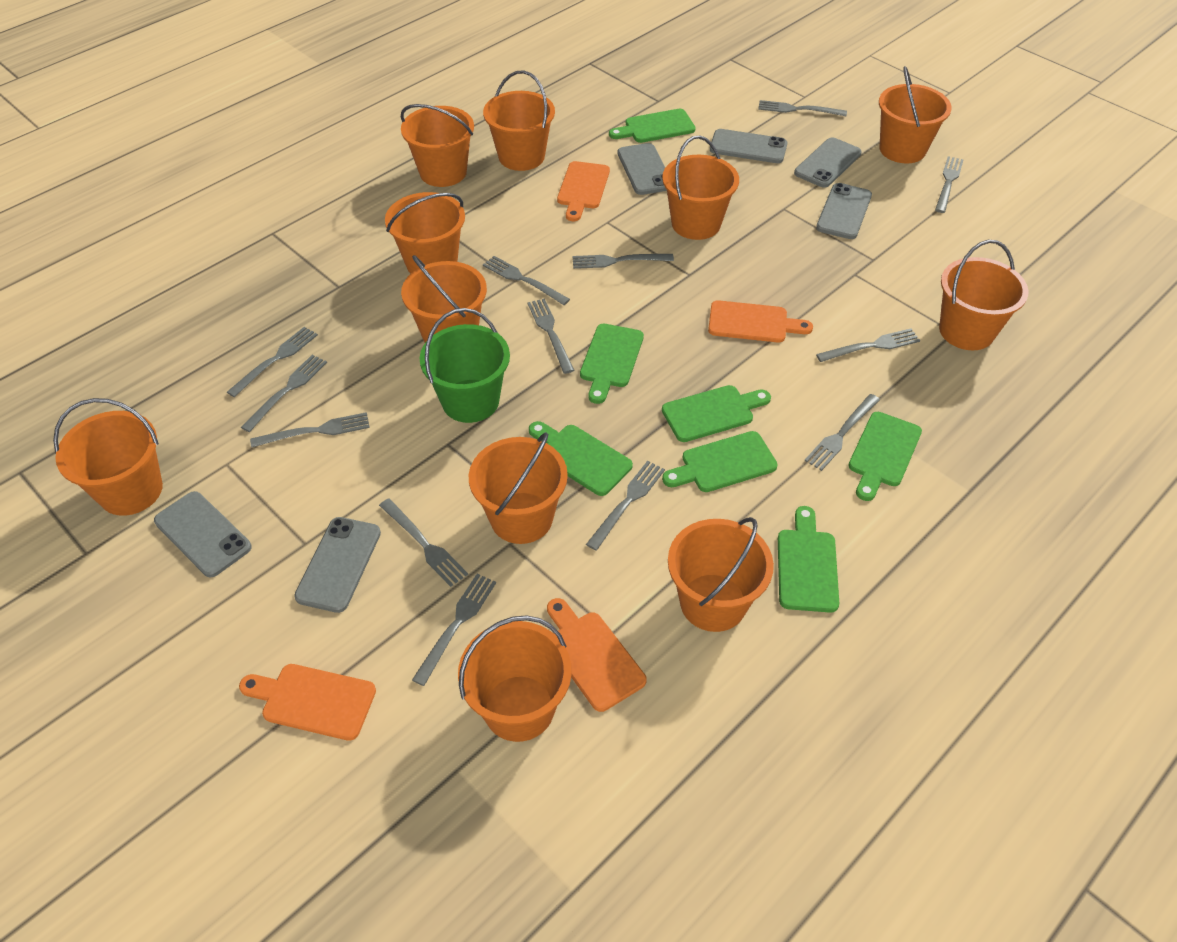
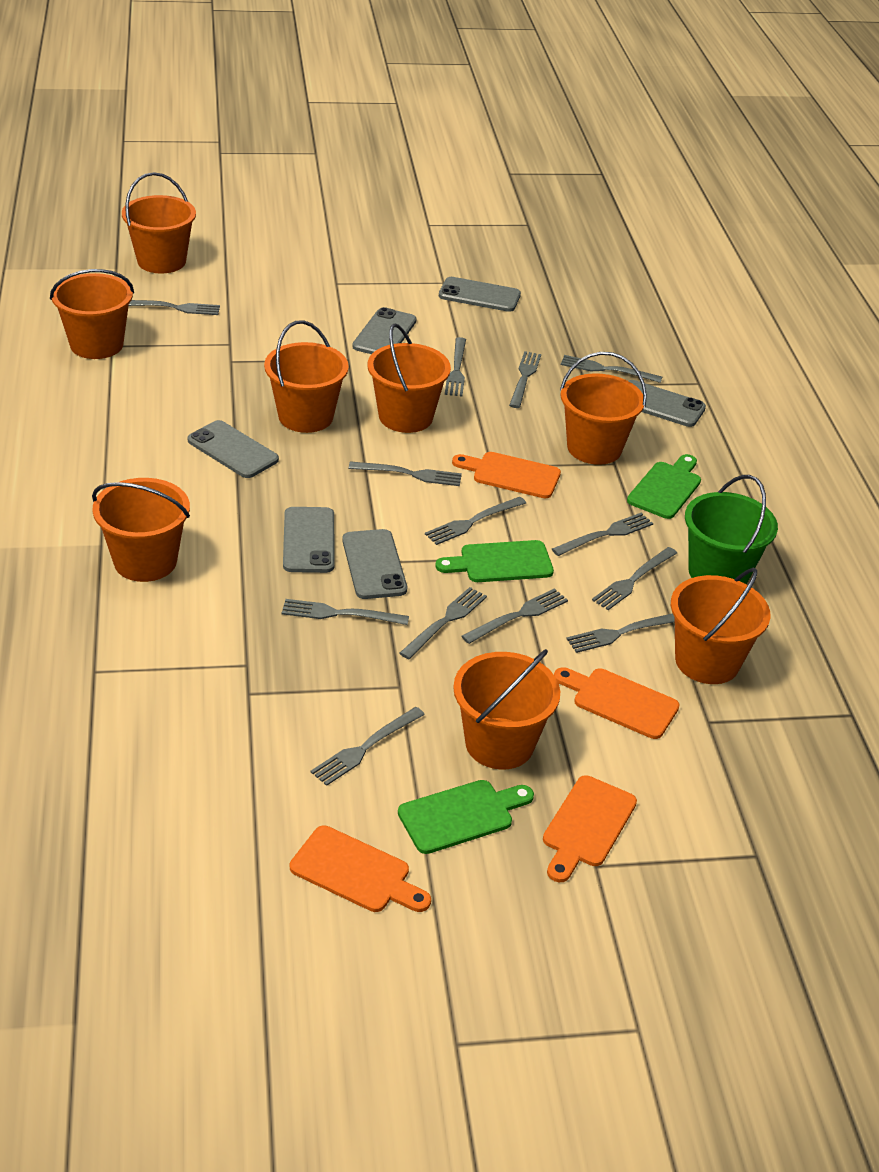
green cutting board: 7 -> 3
orange bucket: 11 -> 8

